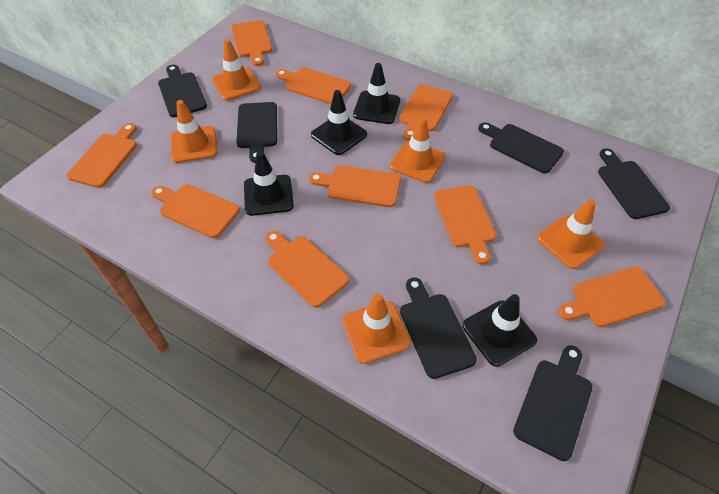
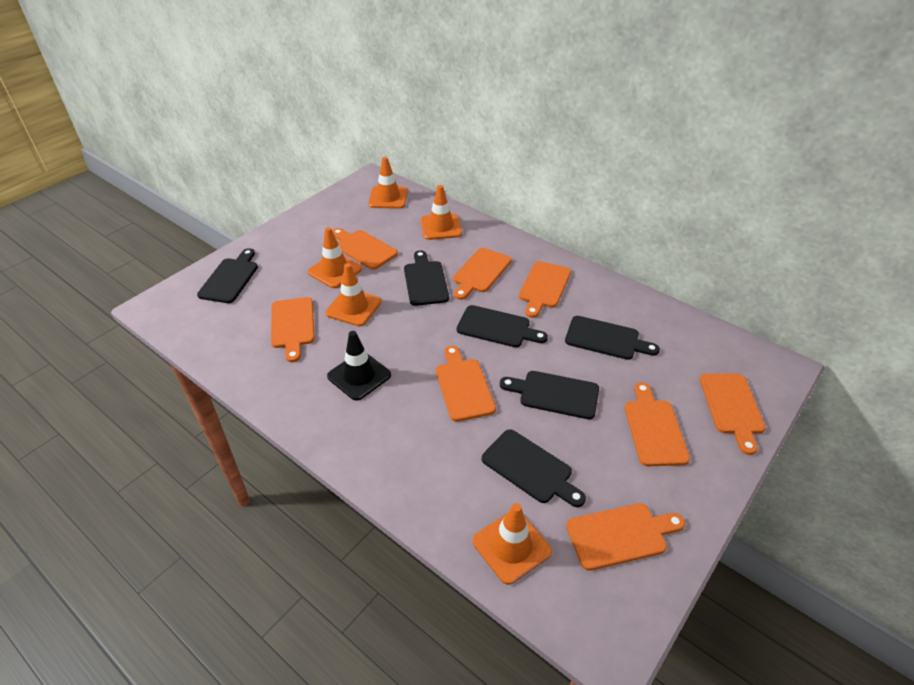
black traffic cone: 4 -> 1
orange cutting board: 9 -> 8

